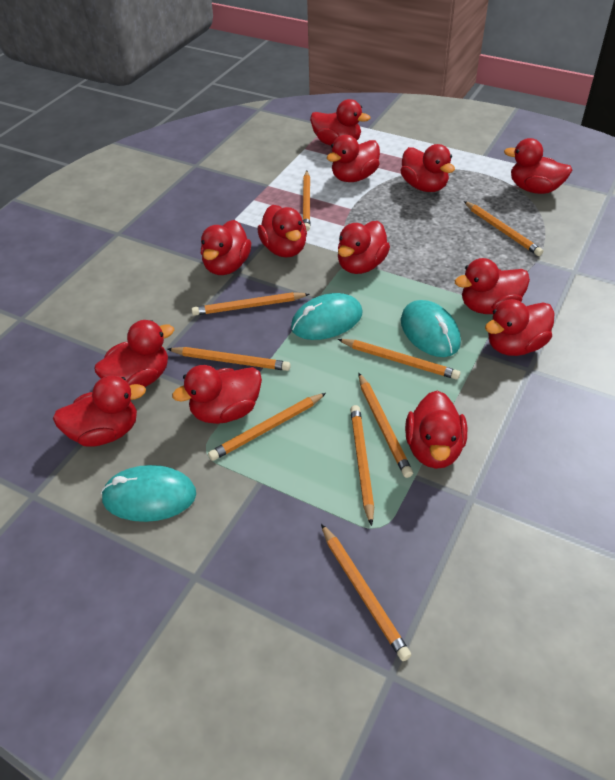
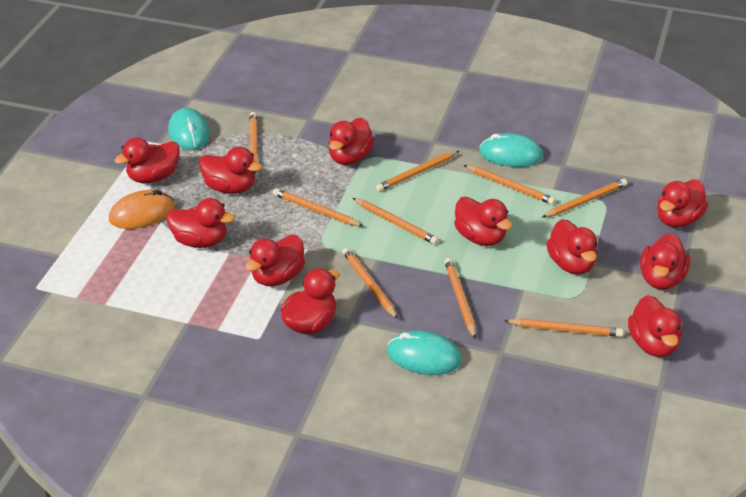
orange mouse: 0 -> 1
red duck: 13 -> 11

